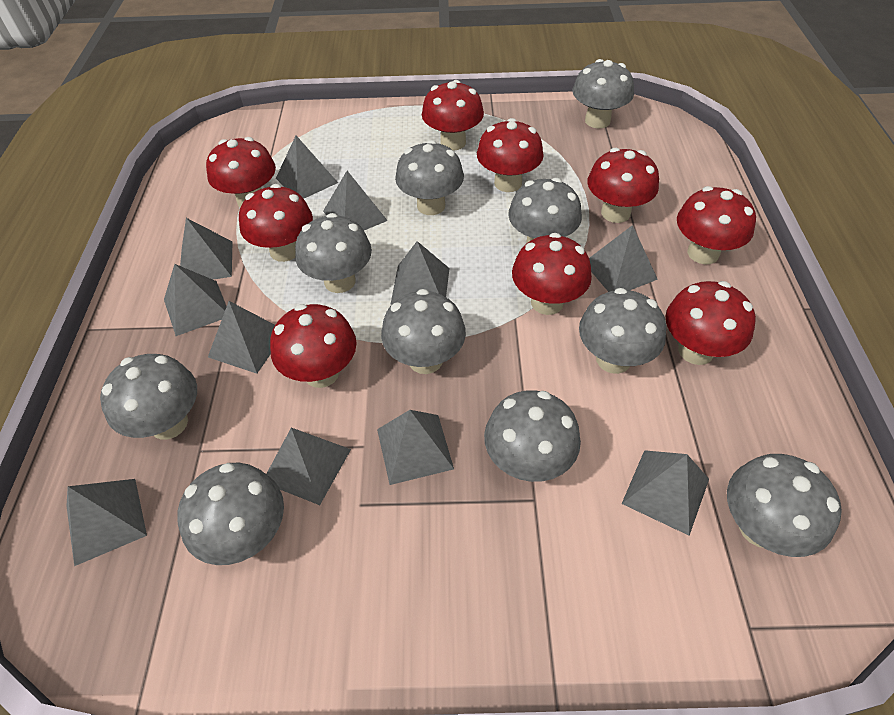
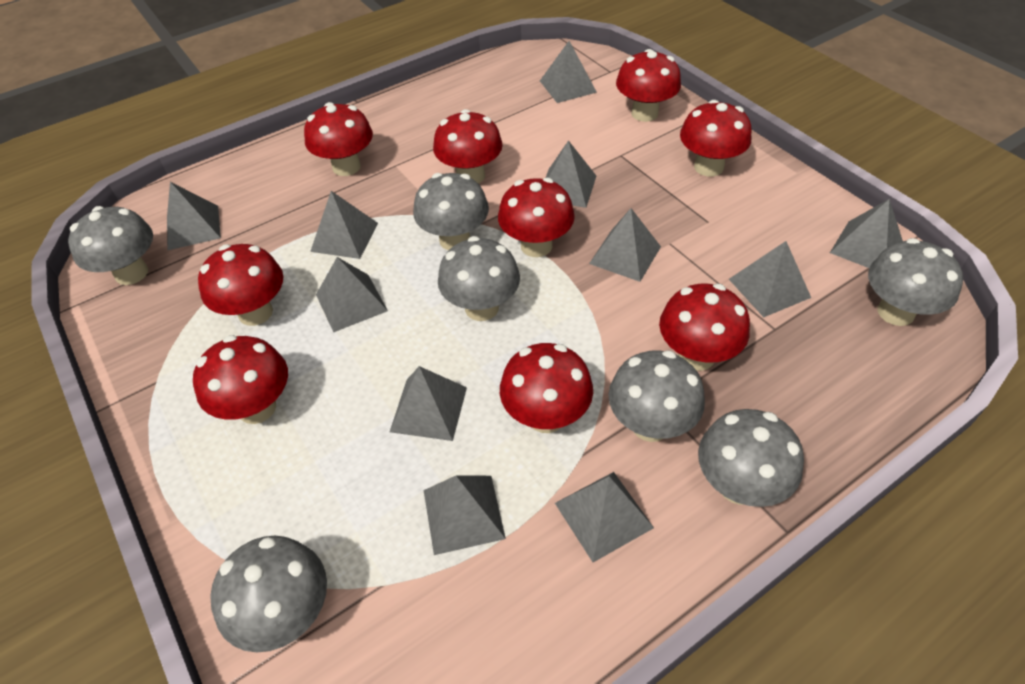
grey mushroom: 10 -> 7

